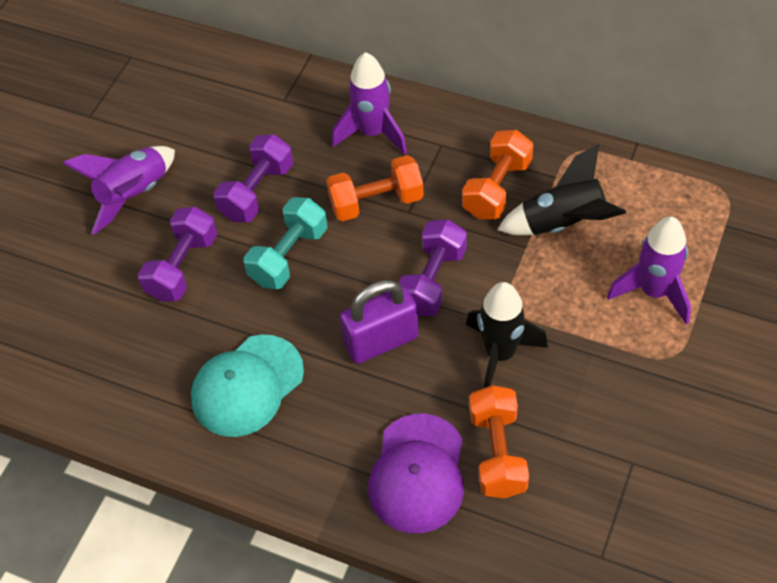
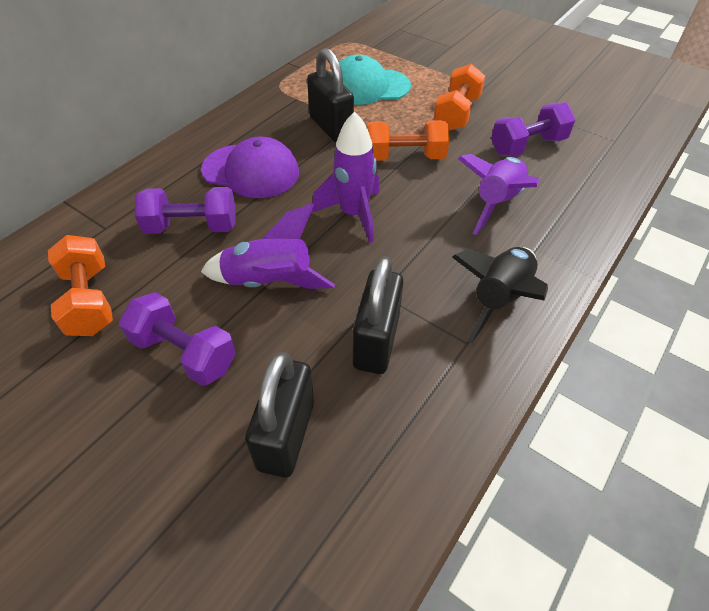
black padlock: 0 -> 3
black rocket: 2 -> 1
purple padlock: 1 -> 0
turquoise dumbbell: 1 -> 0

